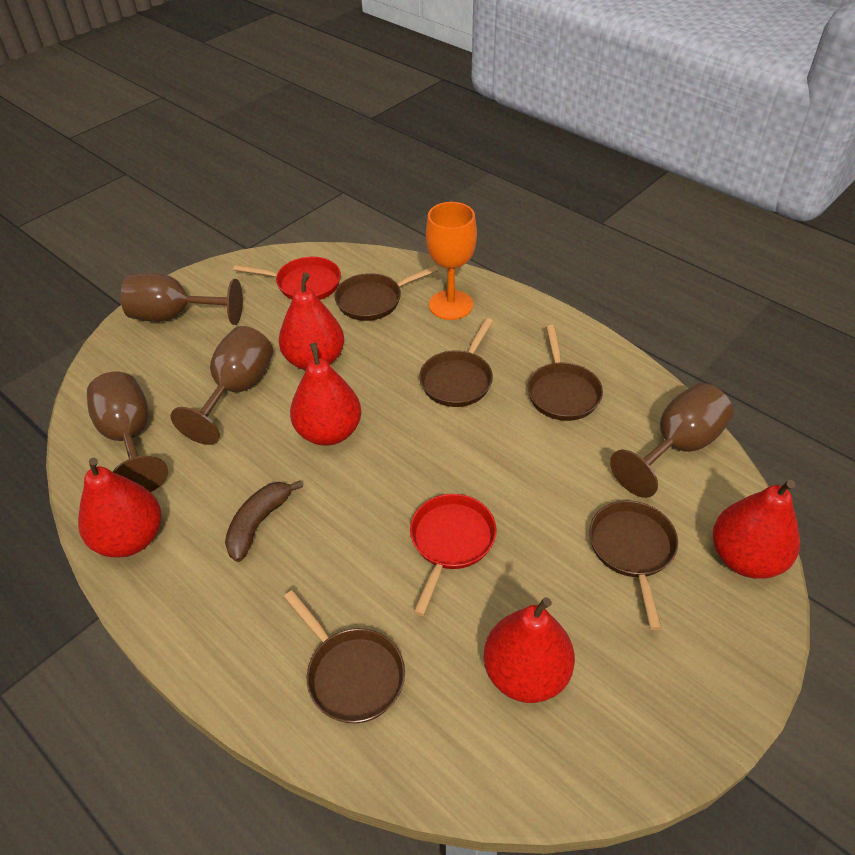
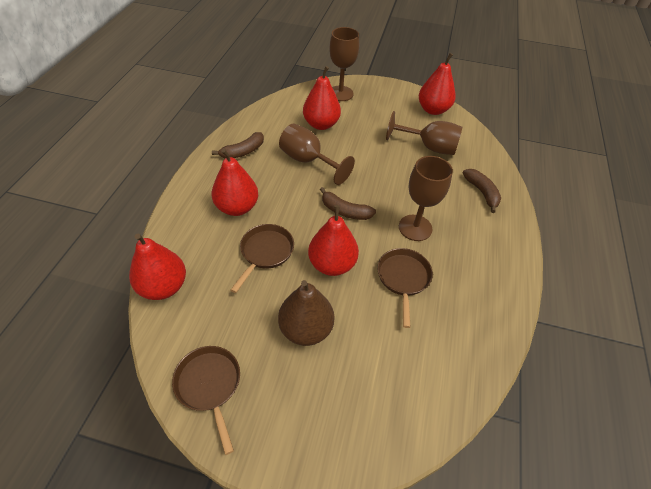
brown banana: 1 -> 3
brown pan: 5 -> 3
brown pear: 0 -> 1
orange goblet: 1 -> 0
red pan: 2 -> 0

